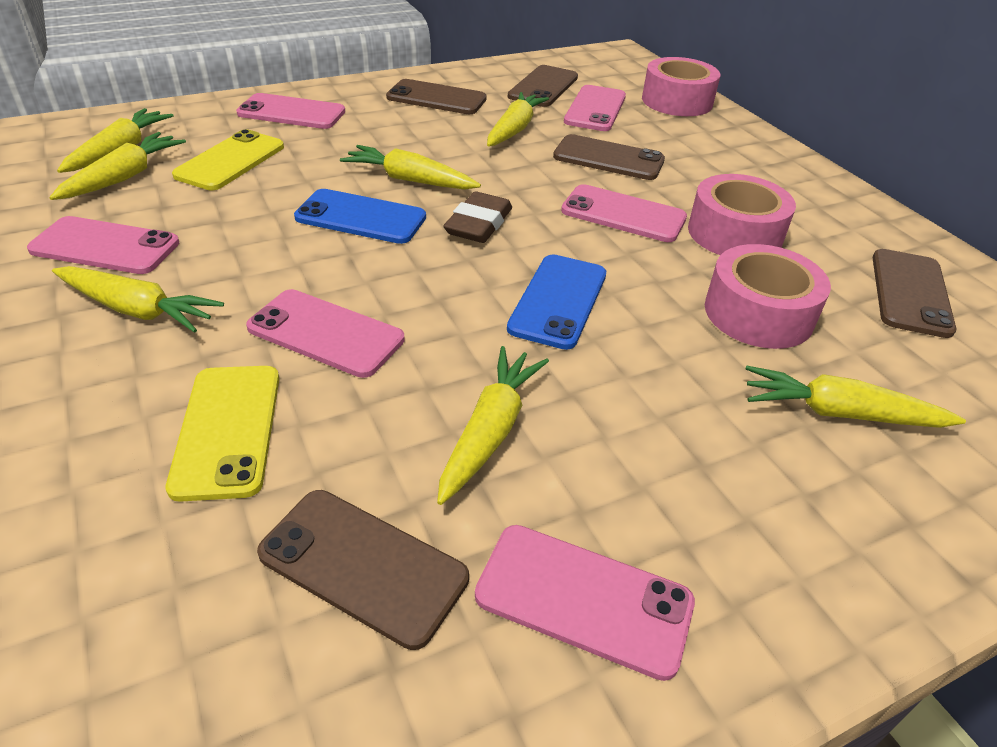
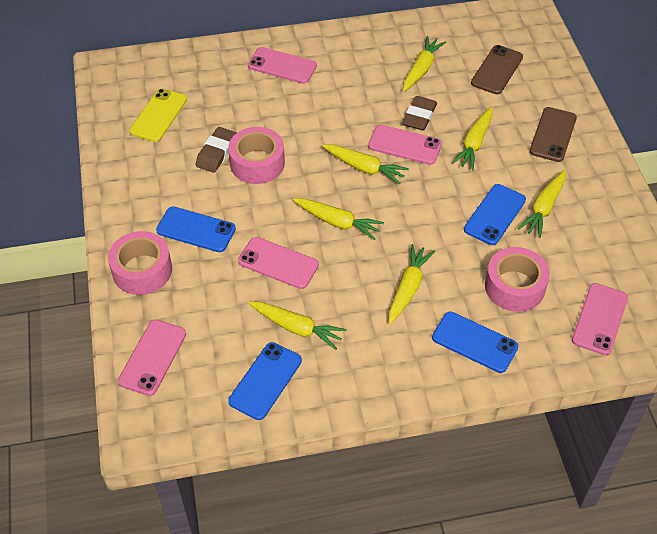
blue phone: 2 -> 4
brown eraser: 1 -> 2
brown phone: 5 -> 2
pink phone: 6 -> 5
yellow phone: 2 -> 1

